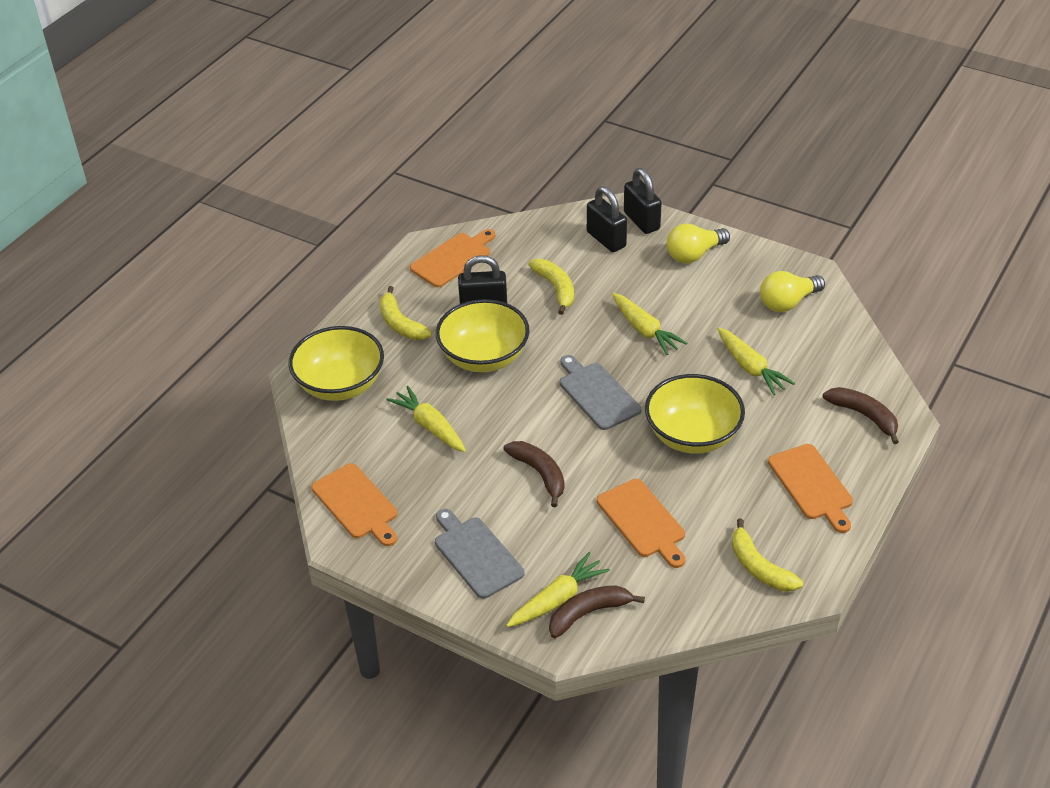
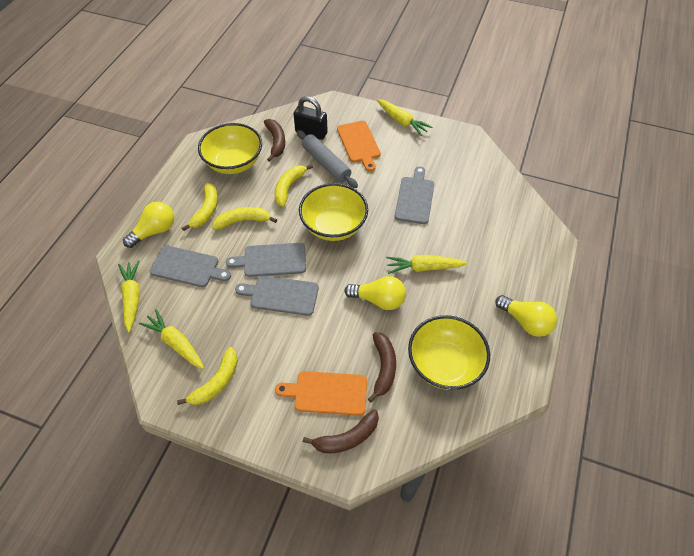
black padlock: 3 -> 1
grey cutting board: 2 -> 4
grey rolling pin: 0 -> 1
orange cutting board: 4 -> 2
yellow banana: 3 -> 4
yellow light bulb: 2 -> 3

